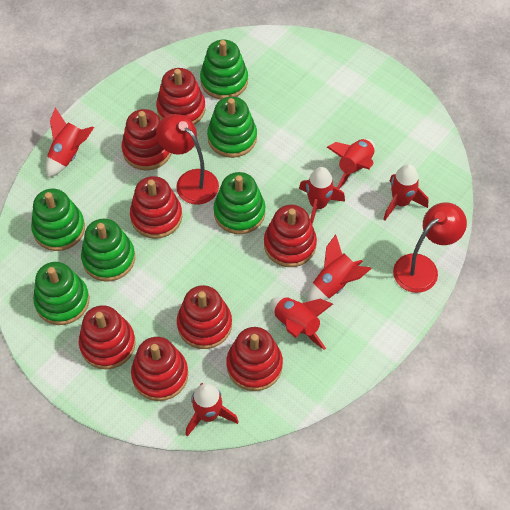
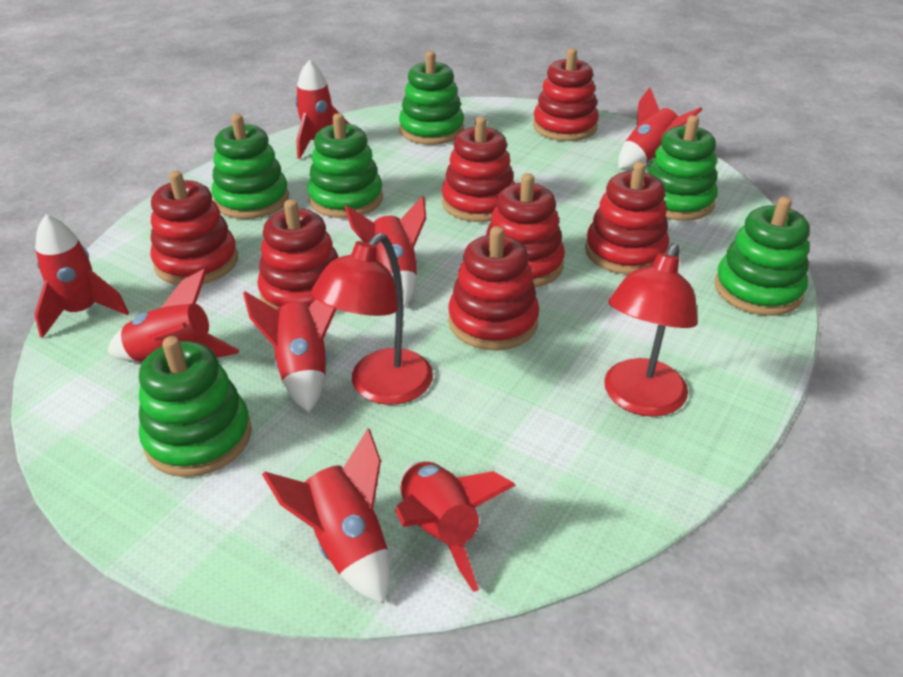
red rocket: 7 -> 8
red stacking toy: 8 -> 7

